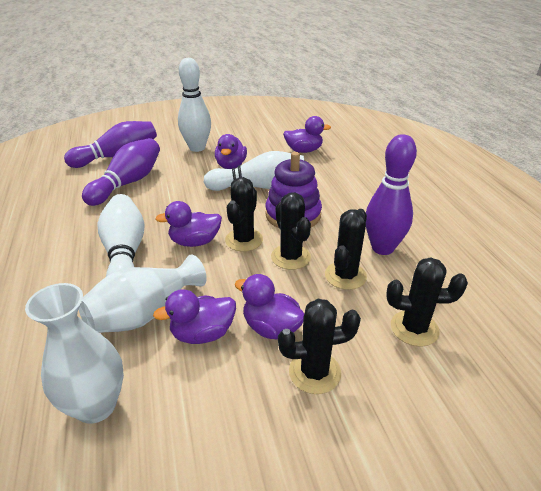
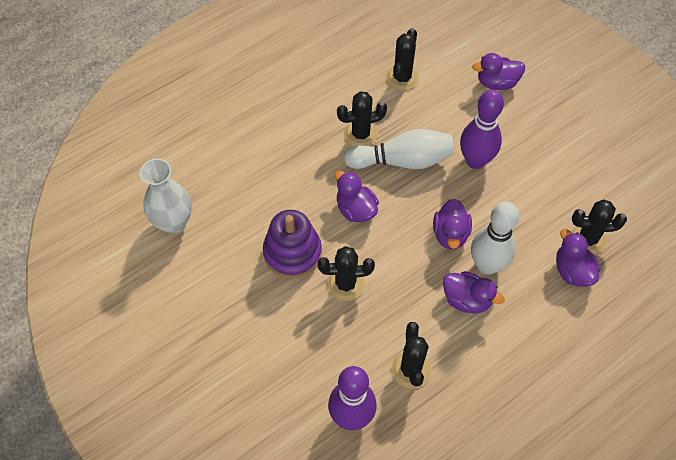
purple bowling pin: 3 -> 2
white bowling pin: 3 -> 2
white vase: 2 -> 1

